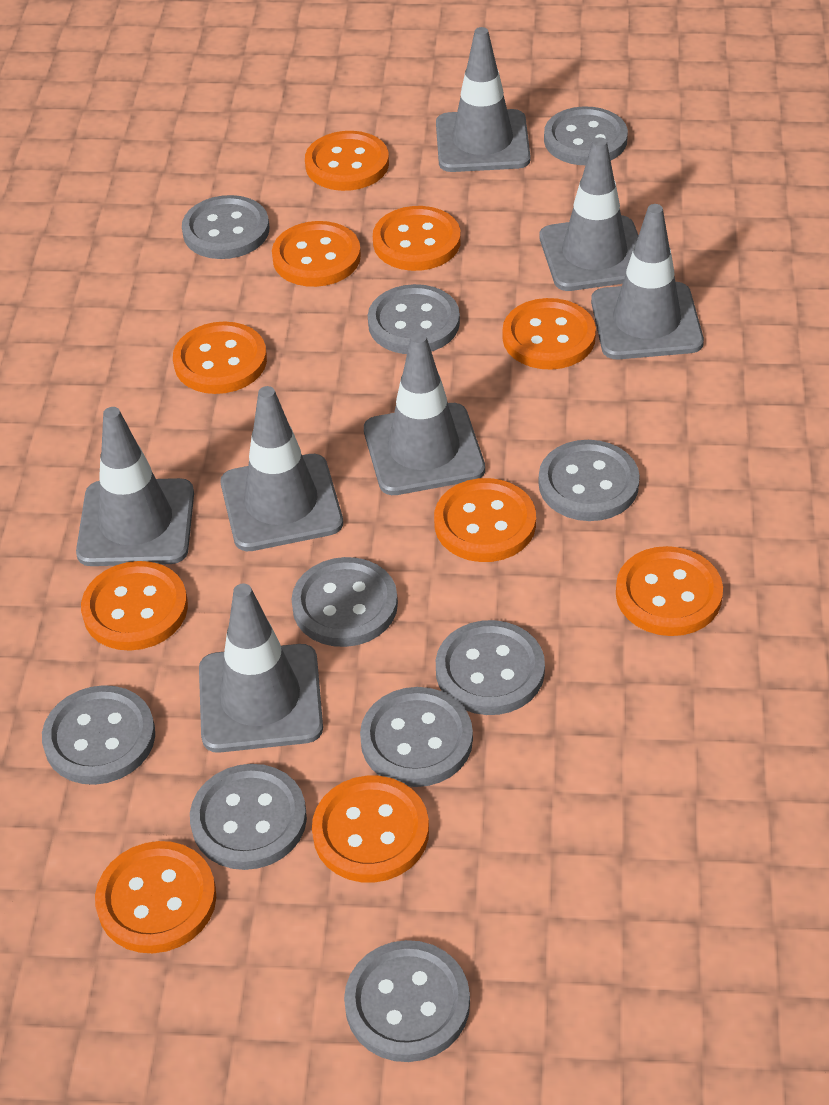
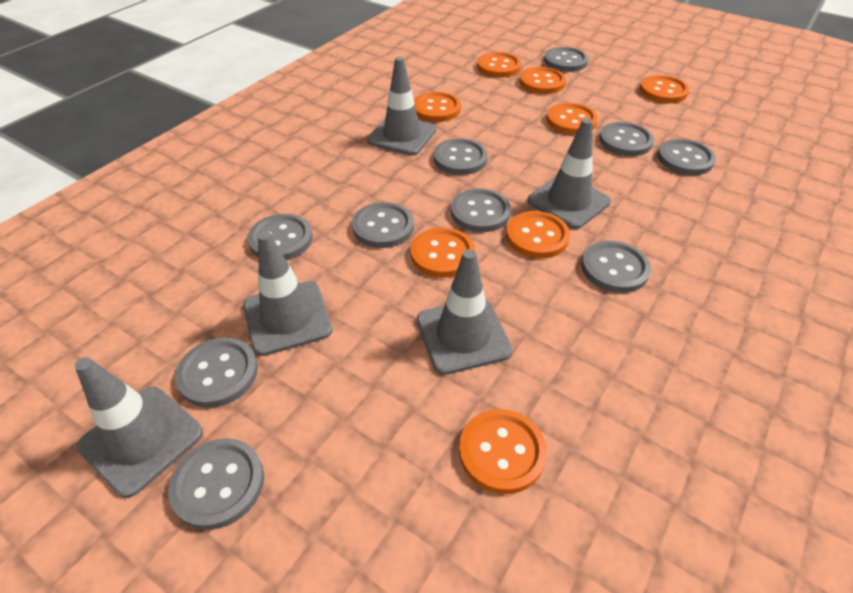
grey traffic cone: 7 -> 5
orange button: 10 -> 8

